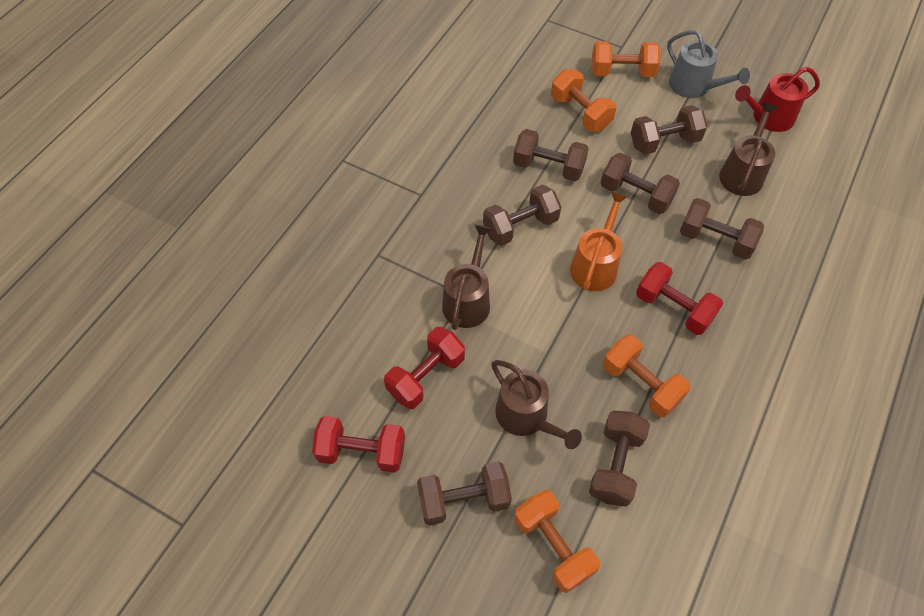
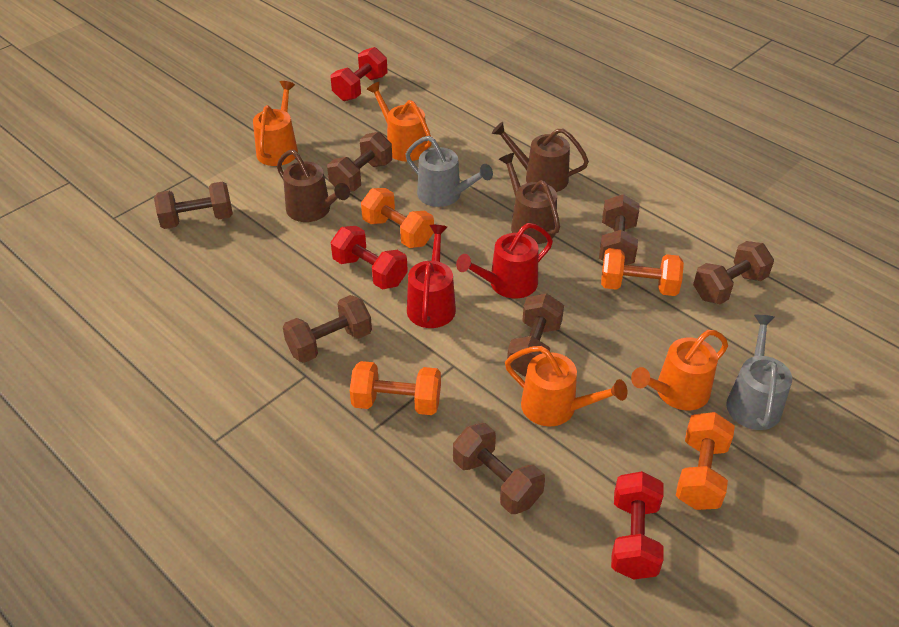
grey watering can: 1 -> 2
orange watering can: 1 -> 4
red watering can: 1 -> 2

